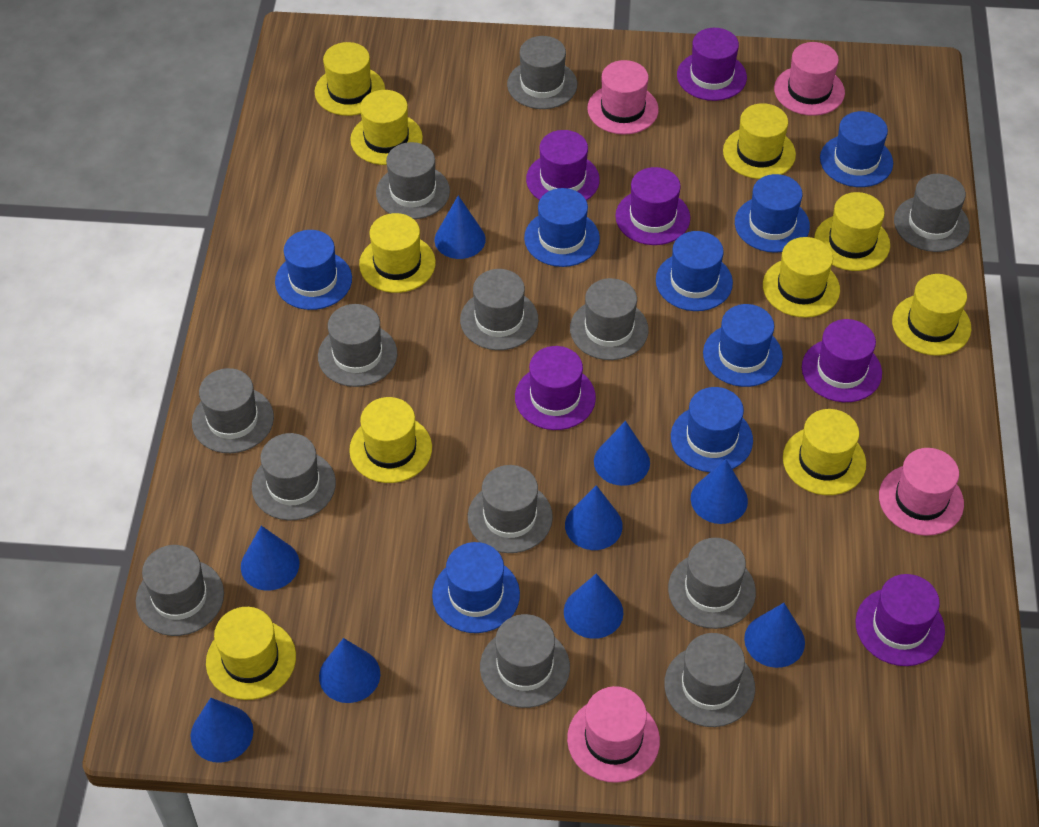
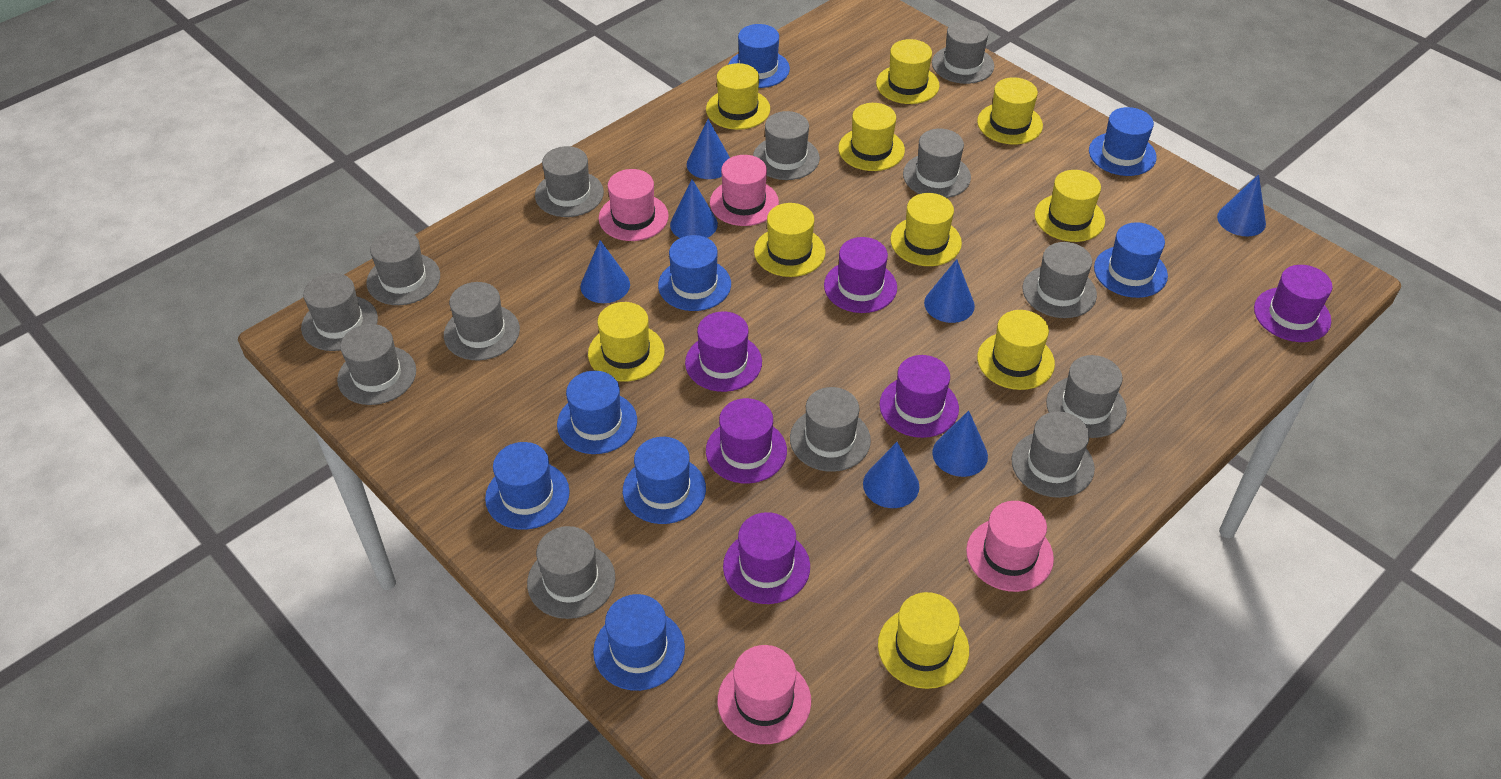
blue cone: 9 -> 7

